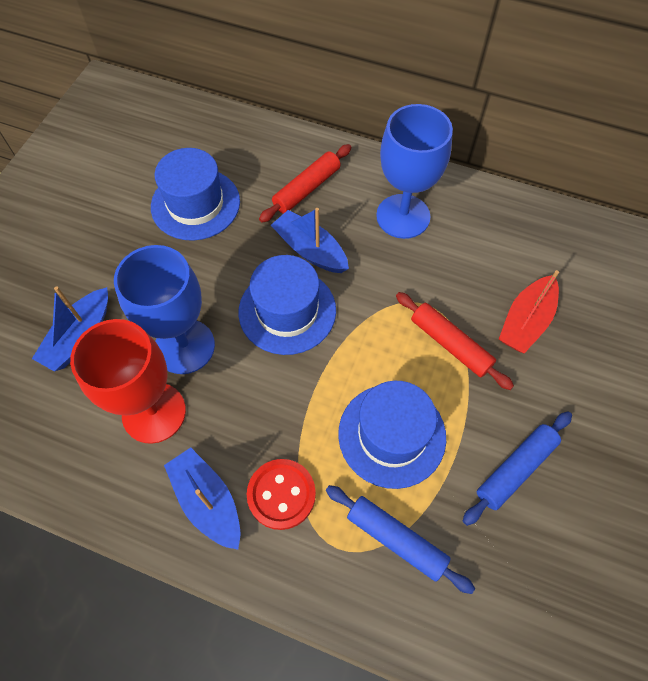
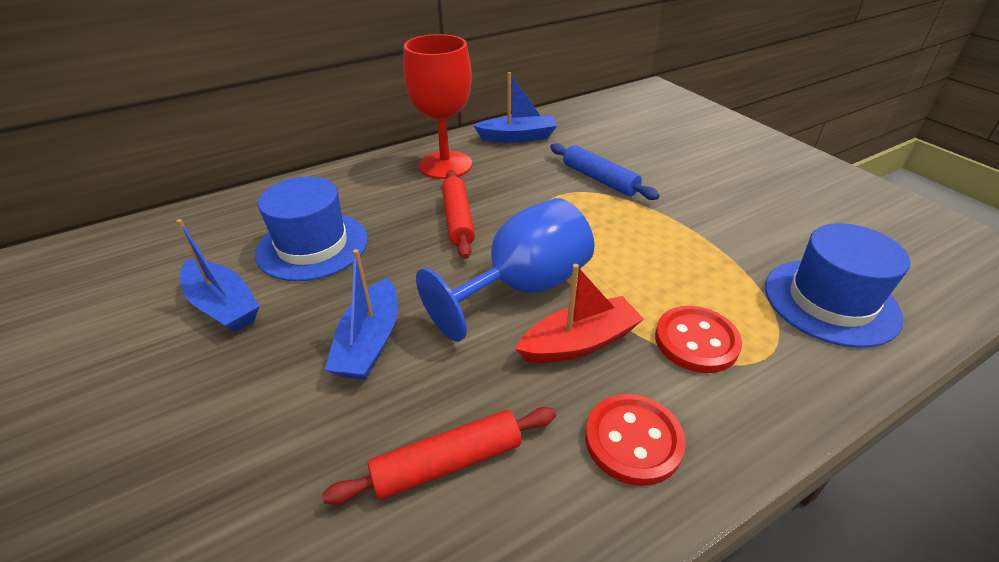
blue goblet: 2 -> 1
blue hat: 3 -> 2
blue rolling pin: 2 -> 1
red button: 1 -> 2

